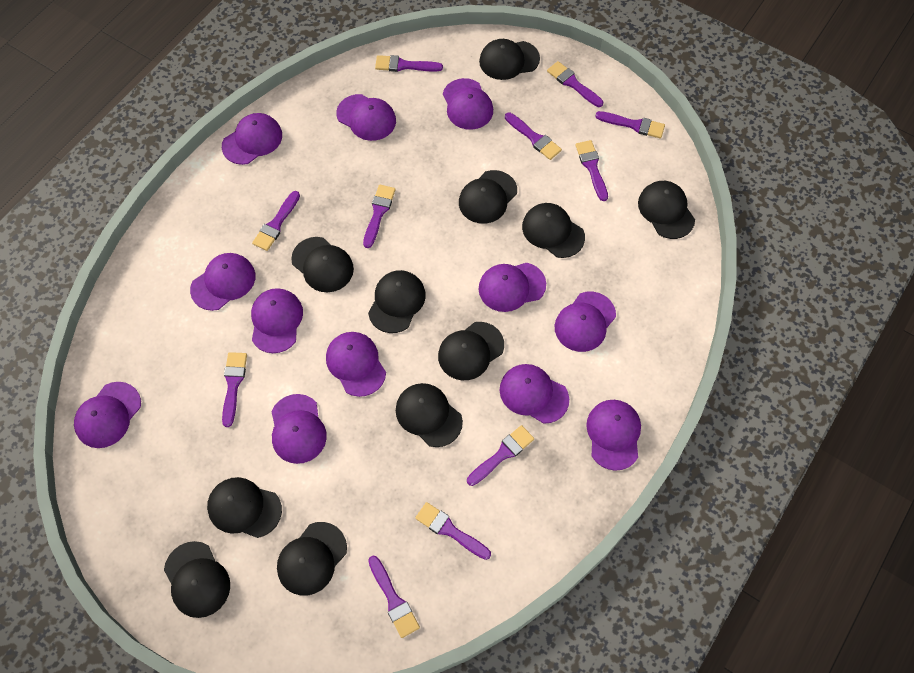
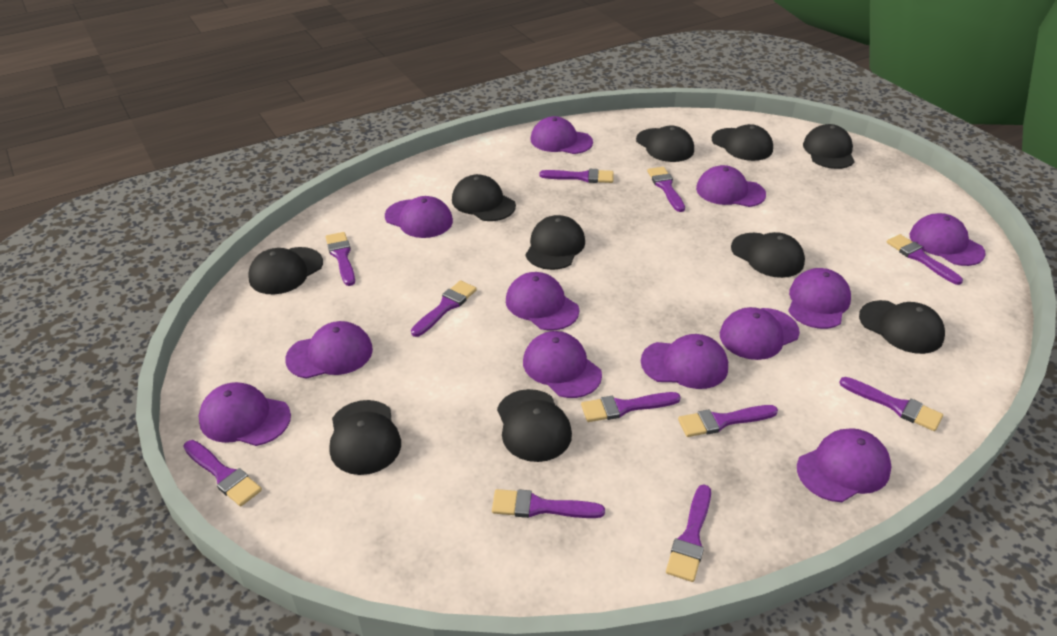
black cap: 11 -> 10

